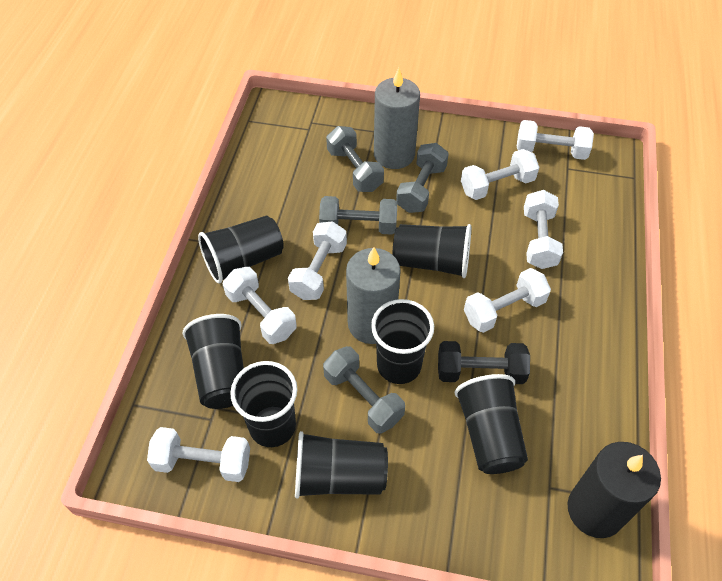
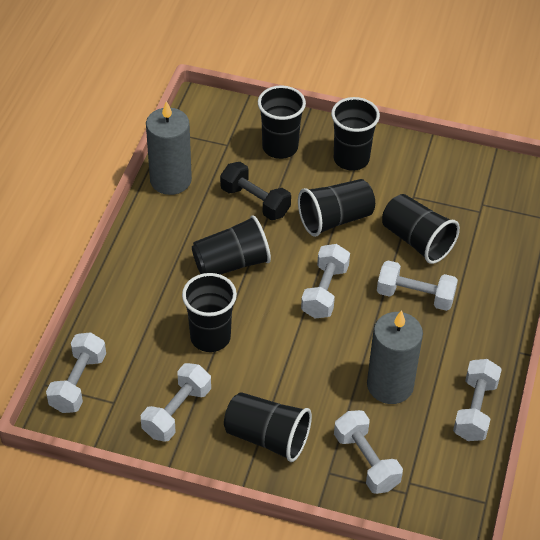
black candle: 1 -> 0
grey dumbbell: 4 -> 0
white dumbbell: 7 -> 6

